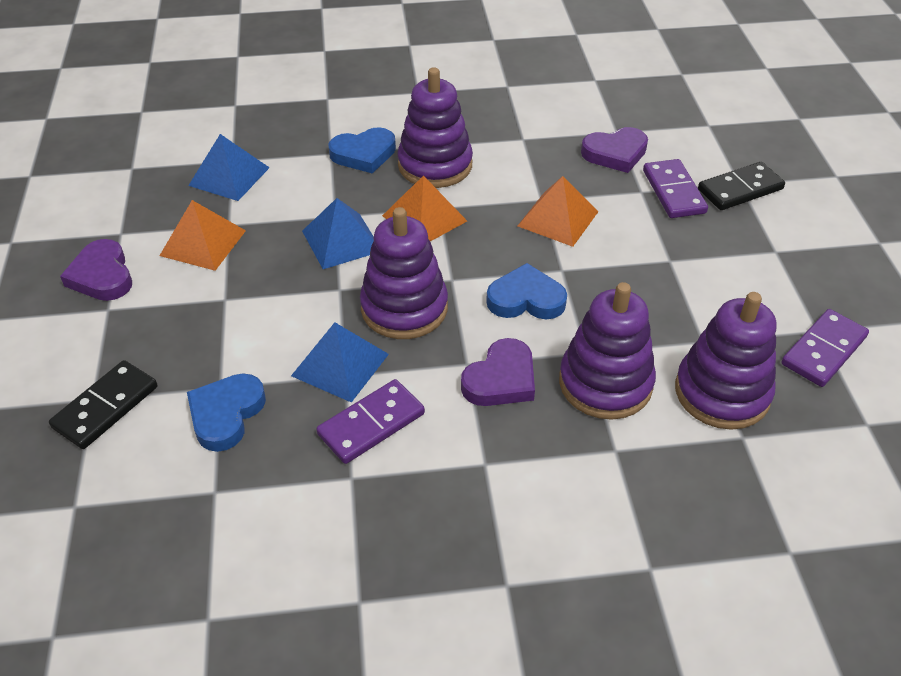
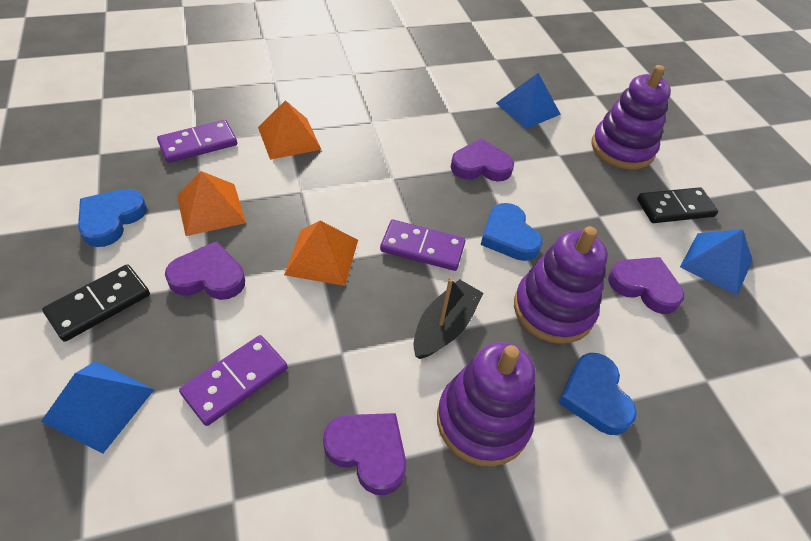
black boat: 0 -> 1
purple heart: 3 -> 4
purple stacking toy: 4 -> 3

